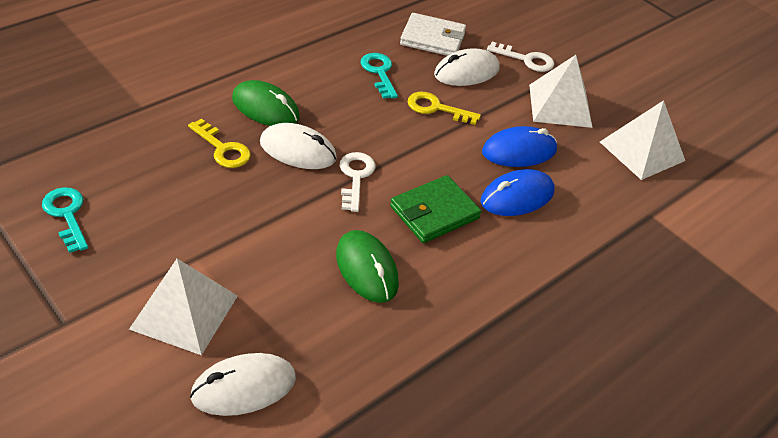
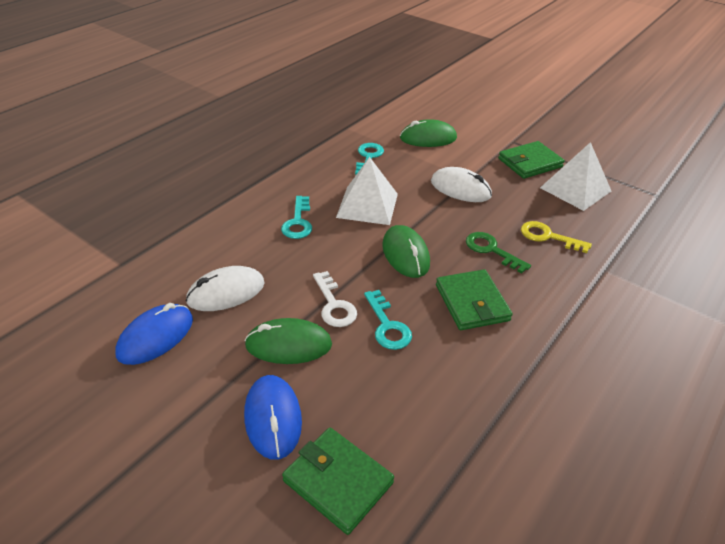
green key: 0 -> 1
green mouse: 2 -> 3
green wallet: 1 -> 3
turquoise key: 2 -> 3
white key: 2 -> 1
white mouse: 3 -> 2
white pyramid: 3 -> 2
white wallet: 1 -> 0
yellow key: 2 -> 1

